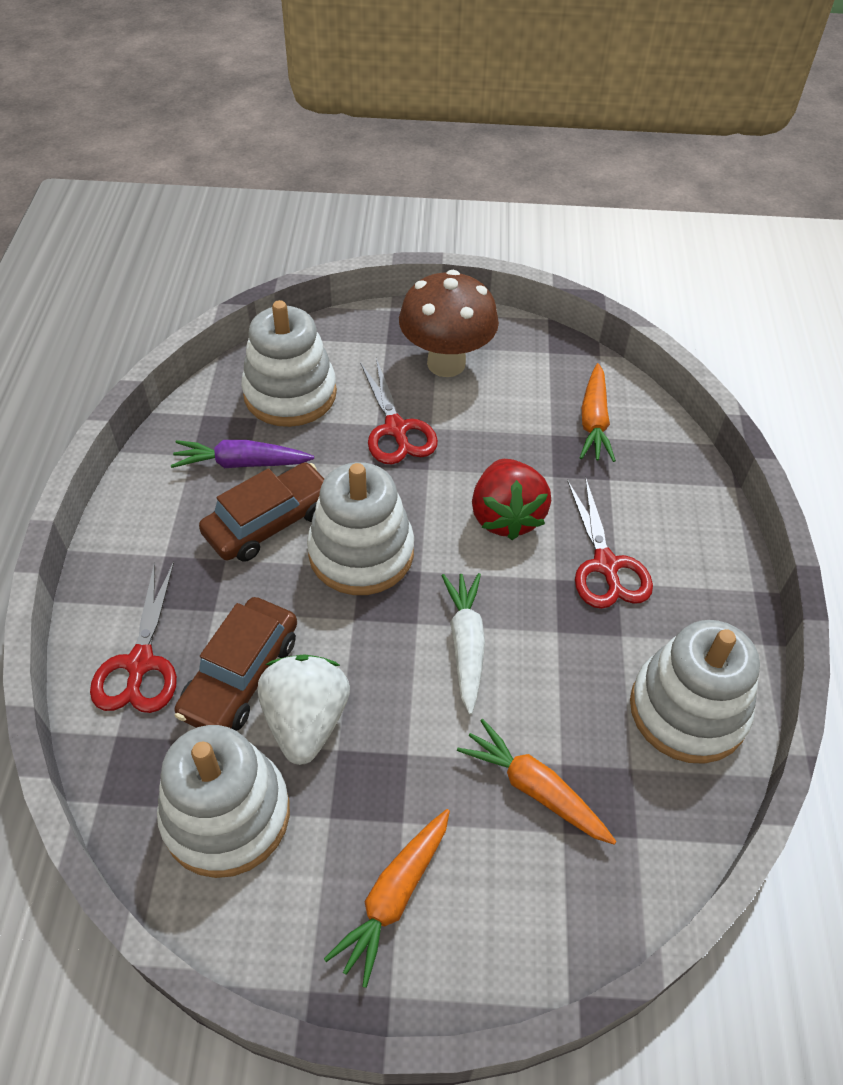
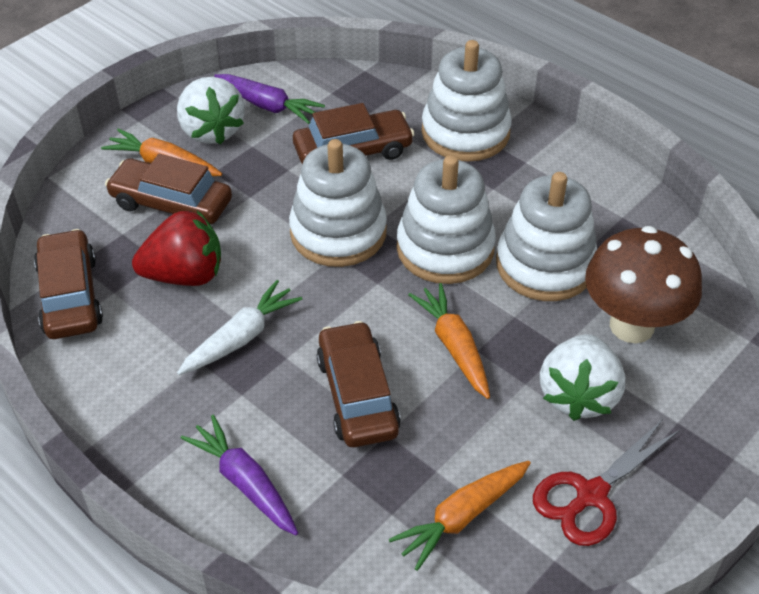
brown car: 2 -> 4
purple carrot: 1 -> 2
red scissors: 3 -> 1
white strawberry: 1 -> 2

